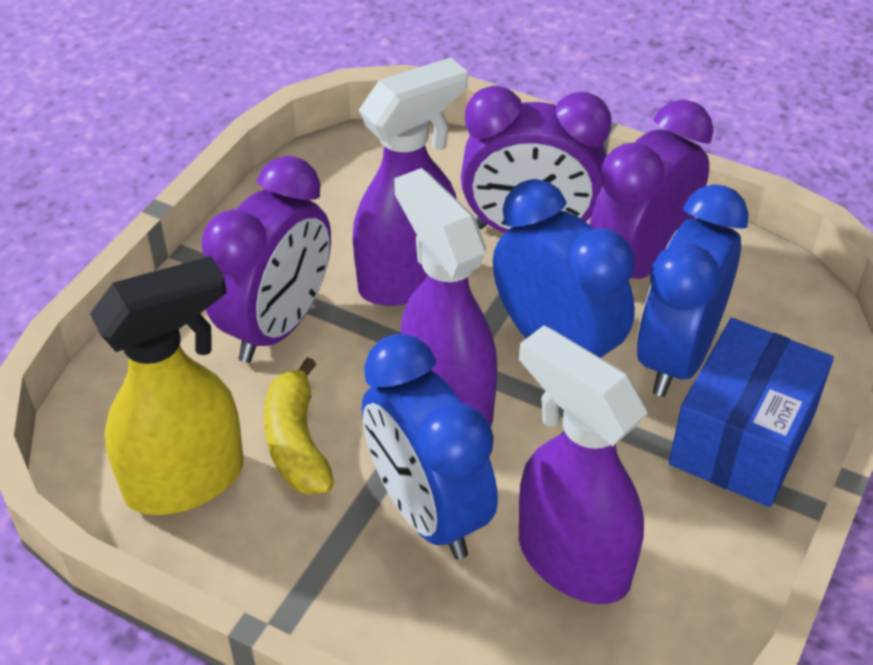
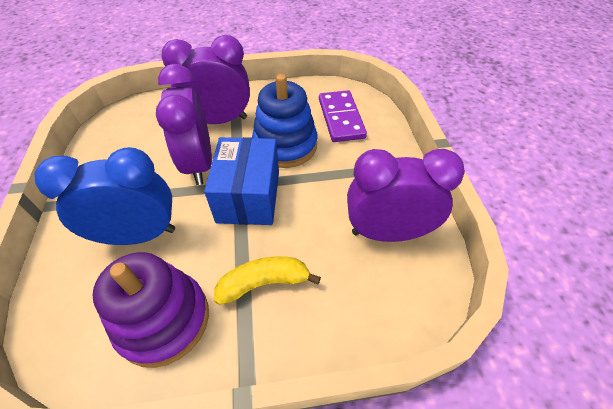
blue clock: 3 -> 1
blue stacking toy: 0 -> 1
purple domino: 0 -> 1
purple spray bottle: 3 -> 0
purple stacking toy: 0 -> 1
yellow spray bottle: 1 -> 0

